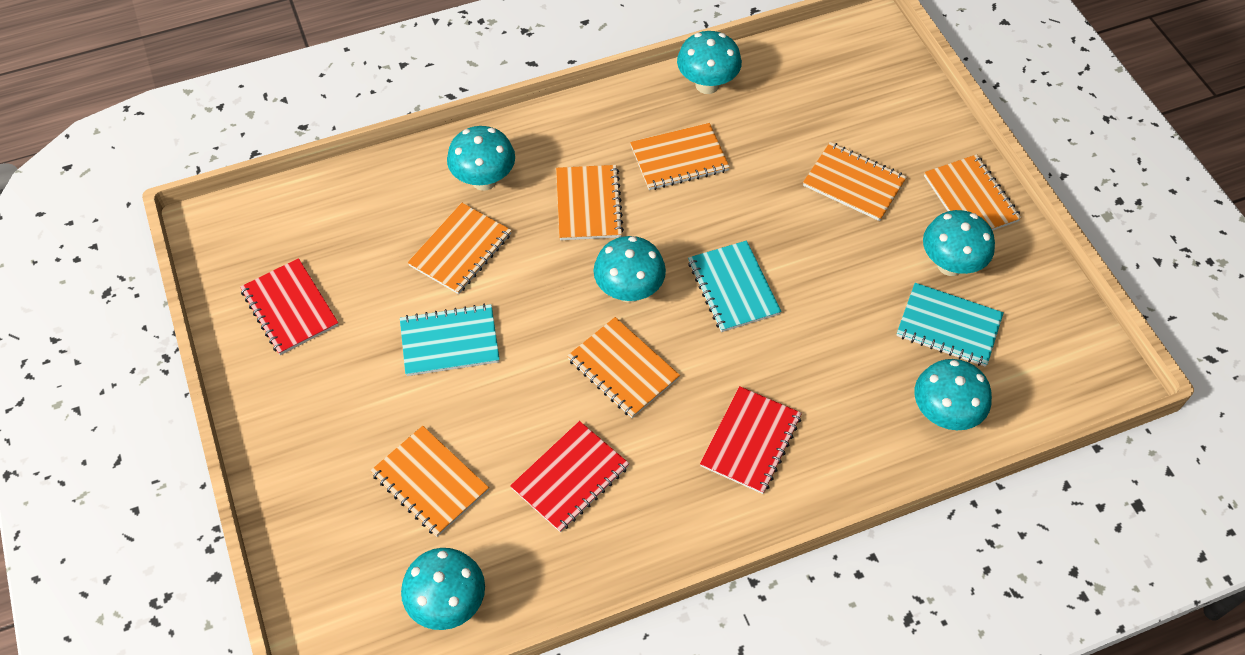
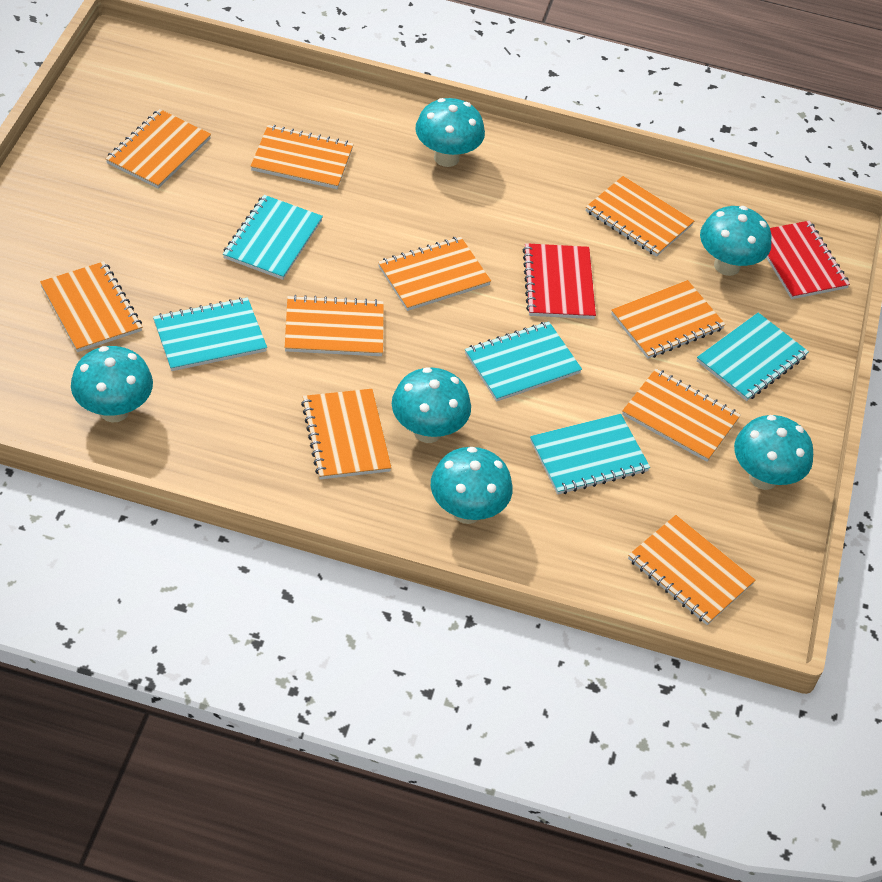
orange notebook: 7 -> 10
red notebook: 3 -> 2
turquoise notebook: 3 -> 5

